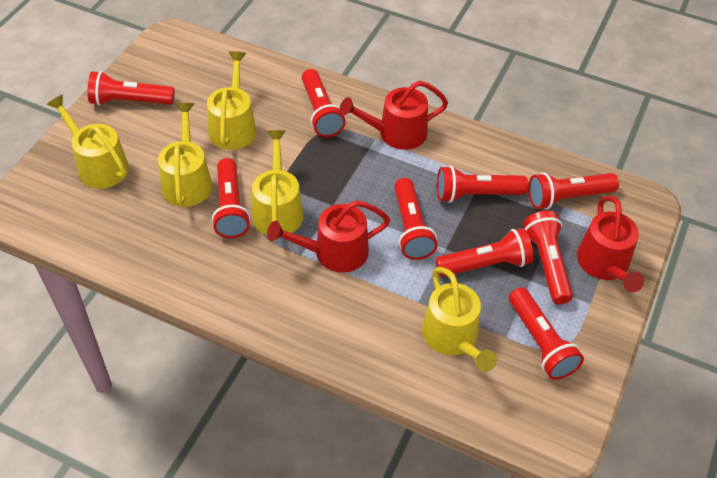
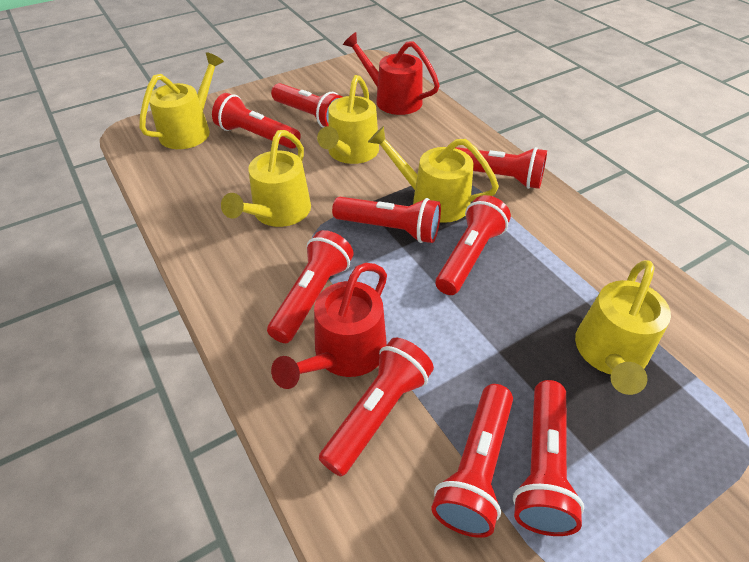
red watering can: 3 -> 2

